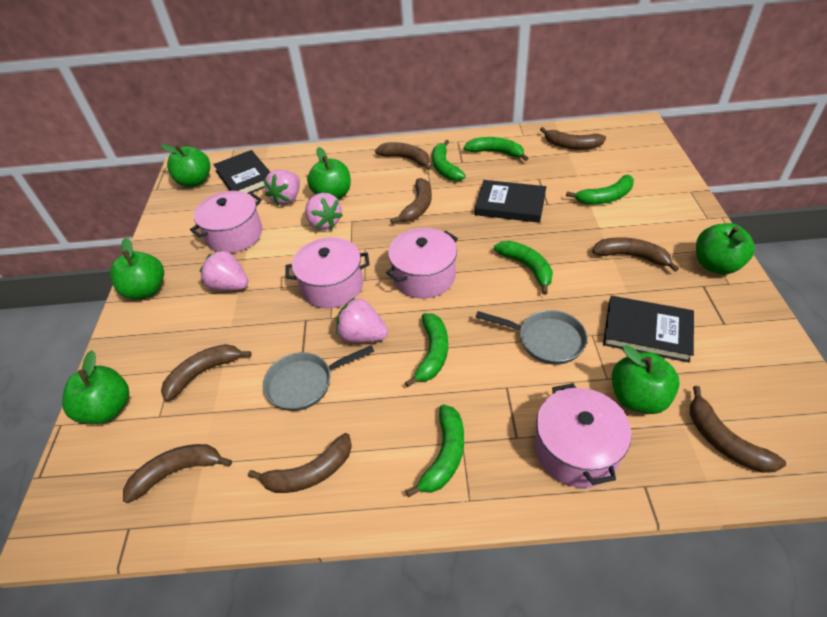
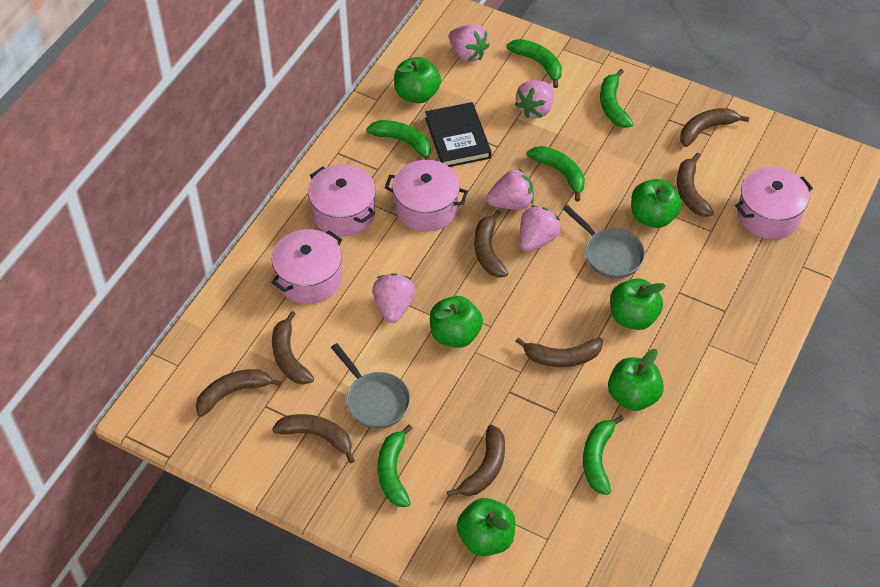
black book: 3 -> 1
pink strawberry: 4 -> 5

